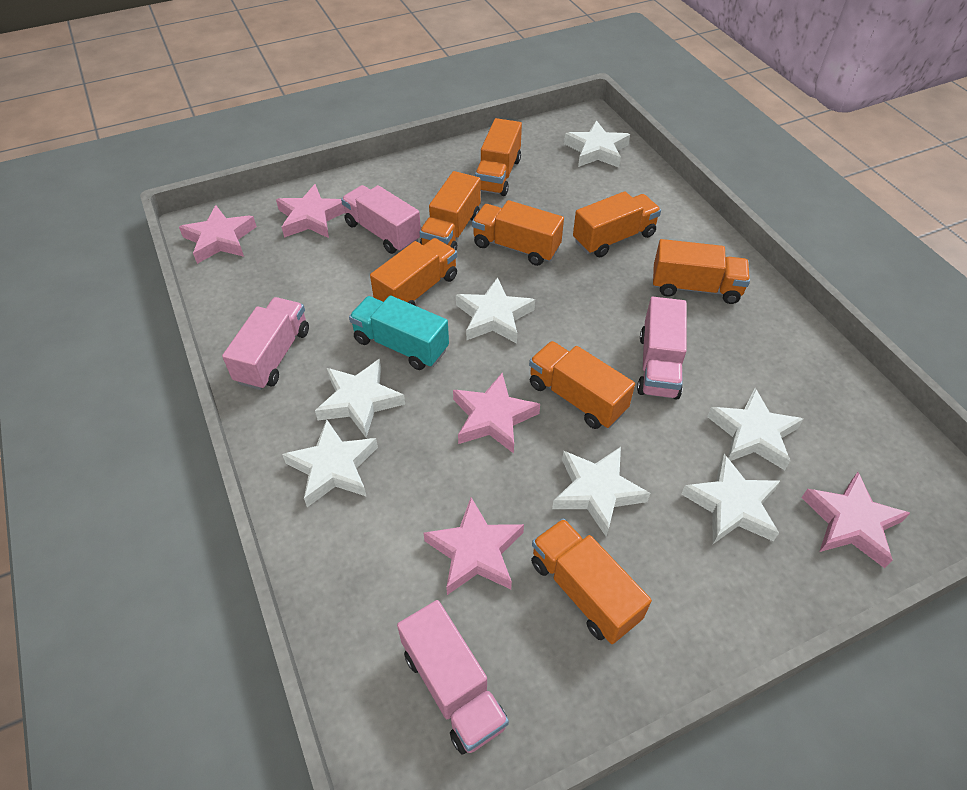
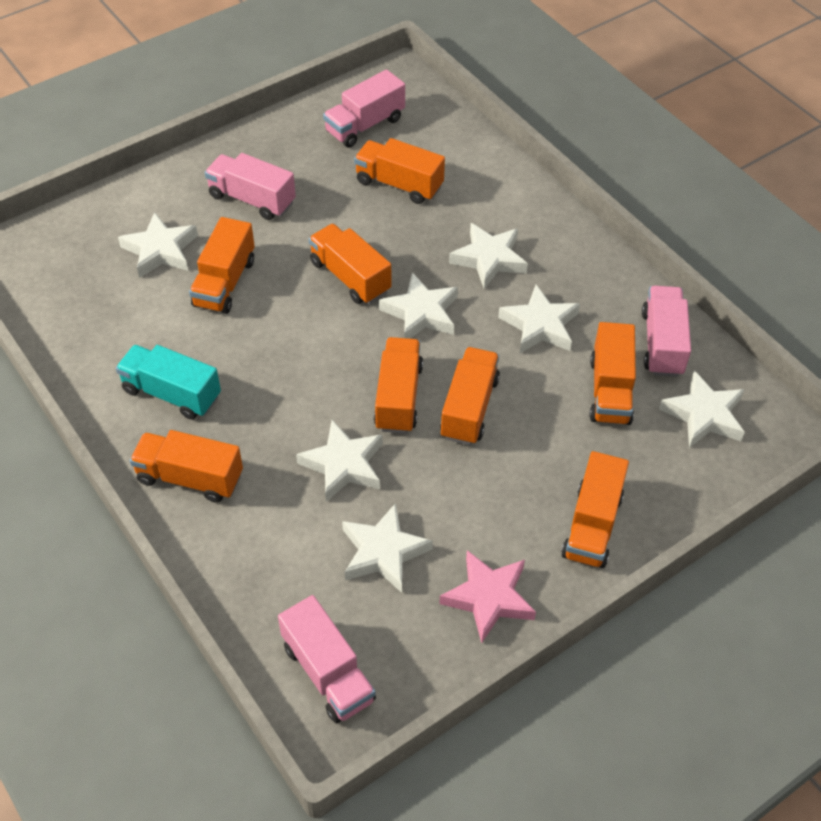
pink star: 5 -> 1

